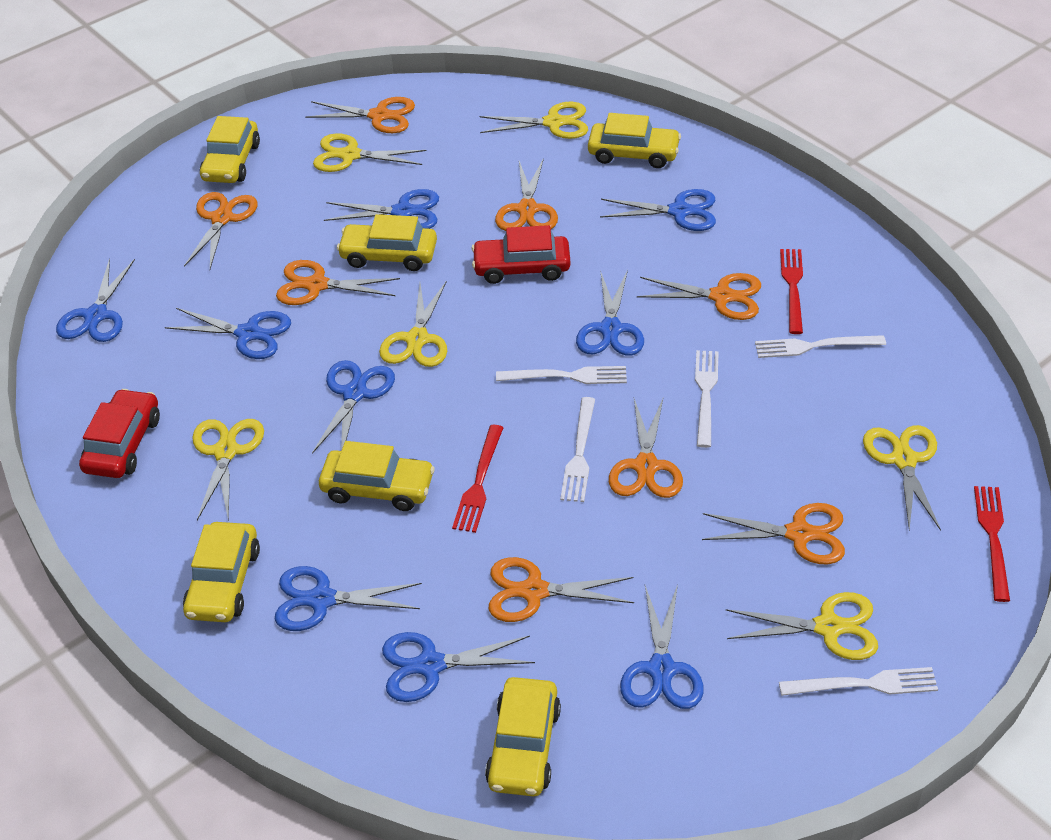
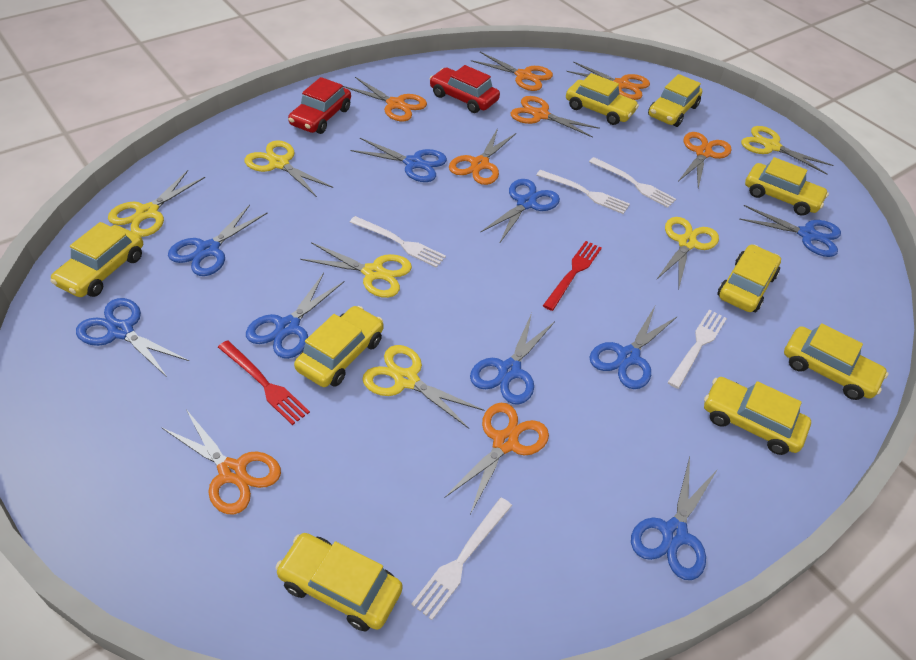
red fork: 3 -> 2
yellow car: 6 -> 9

